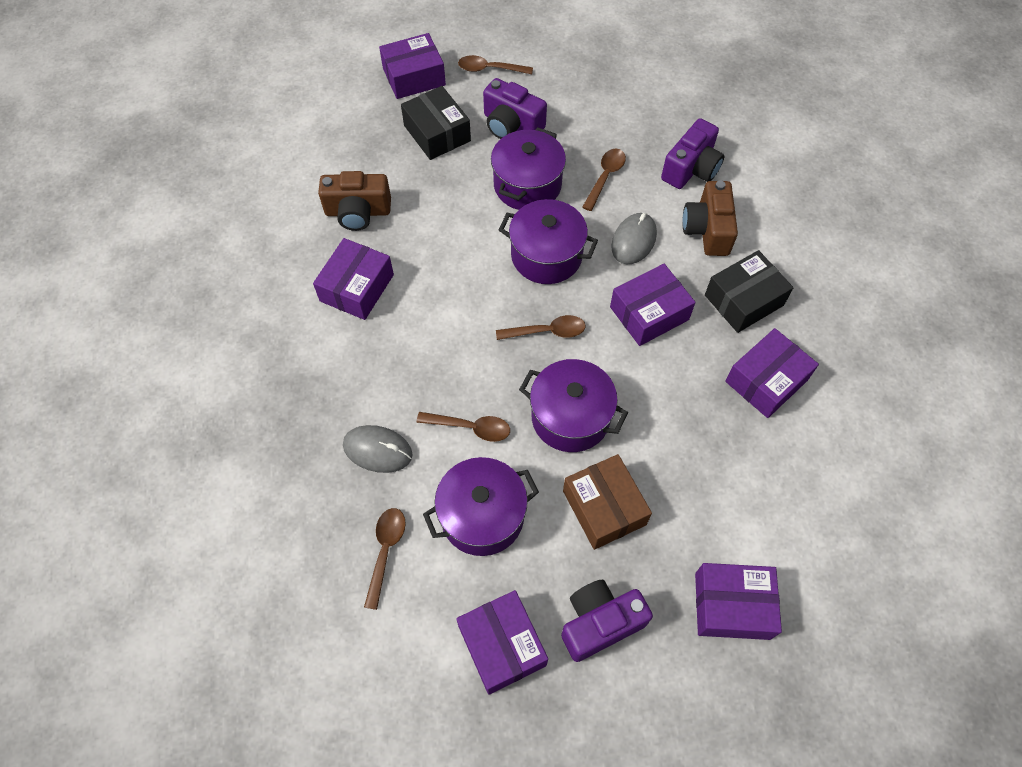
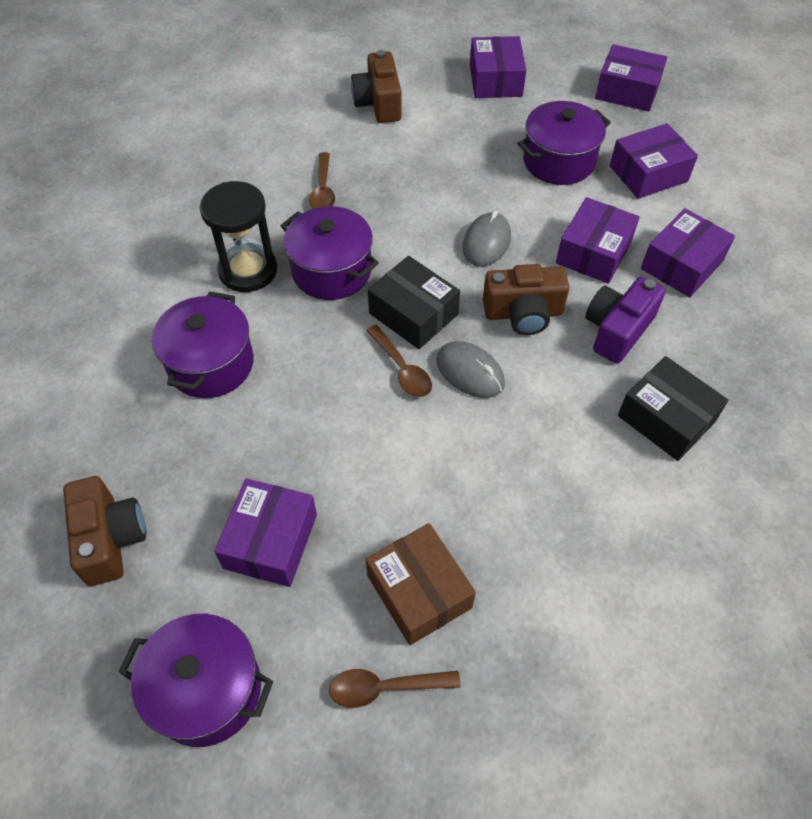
black hourglass: 0 -> 1
brown camera: 2 -> 3
brown spoon: 5 -> 3
purple camera: 3 -> 1

